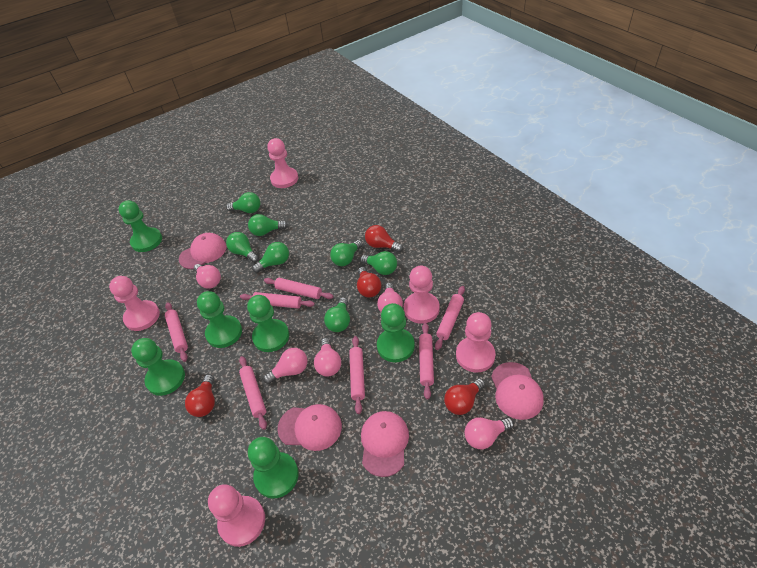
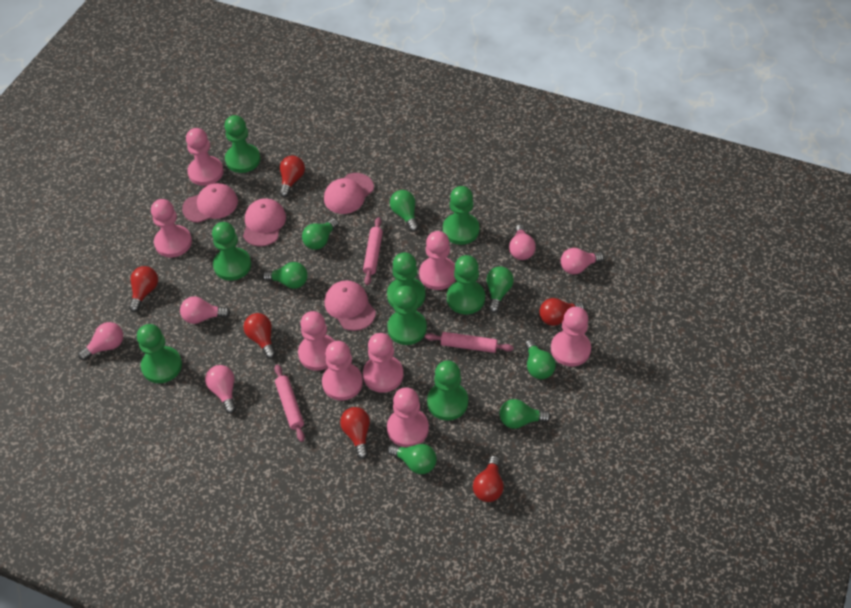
green pawn: 6 -> 8
pink pawn: 5 -> 8
pink rolling pin: 7 -> 3
red light bulb: 4 -> 6

